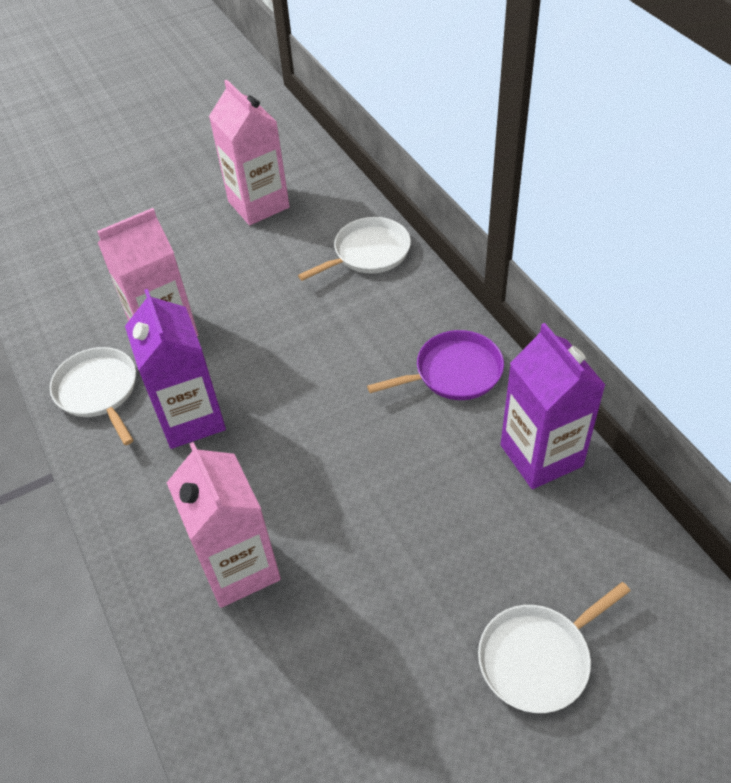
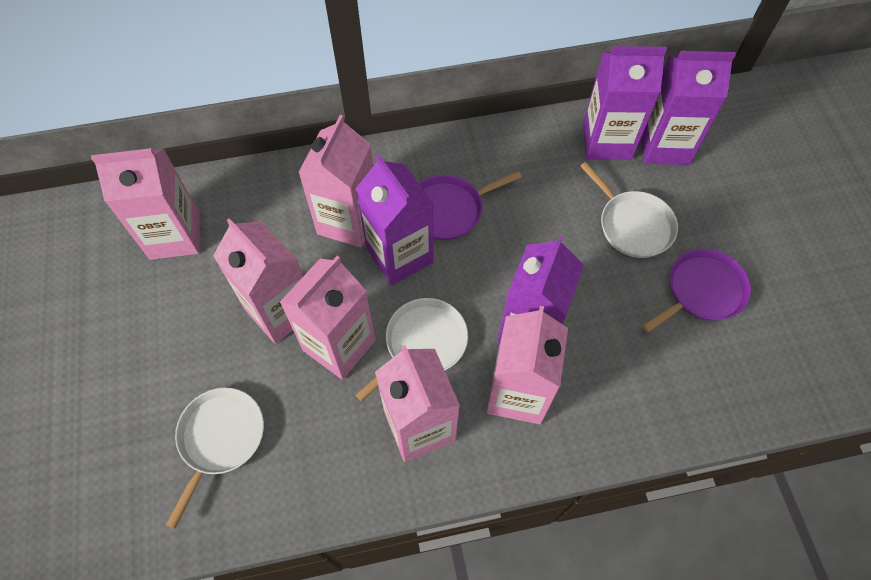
pink carton: 3 -> 6
purple carton: 2 -> 4
purple pan: 1 -> 2

